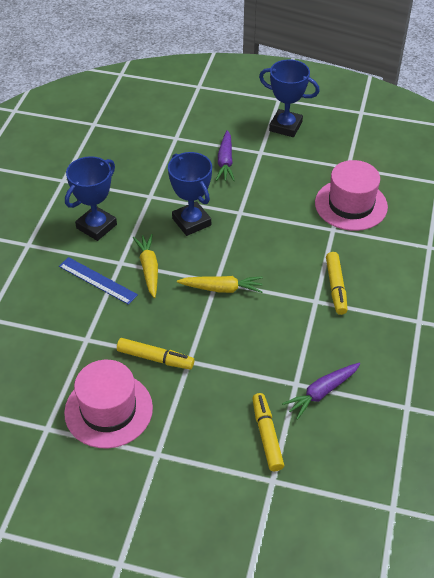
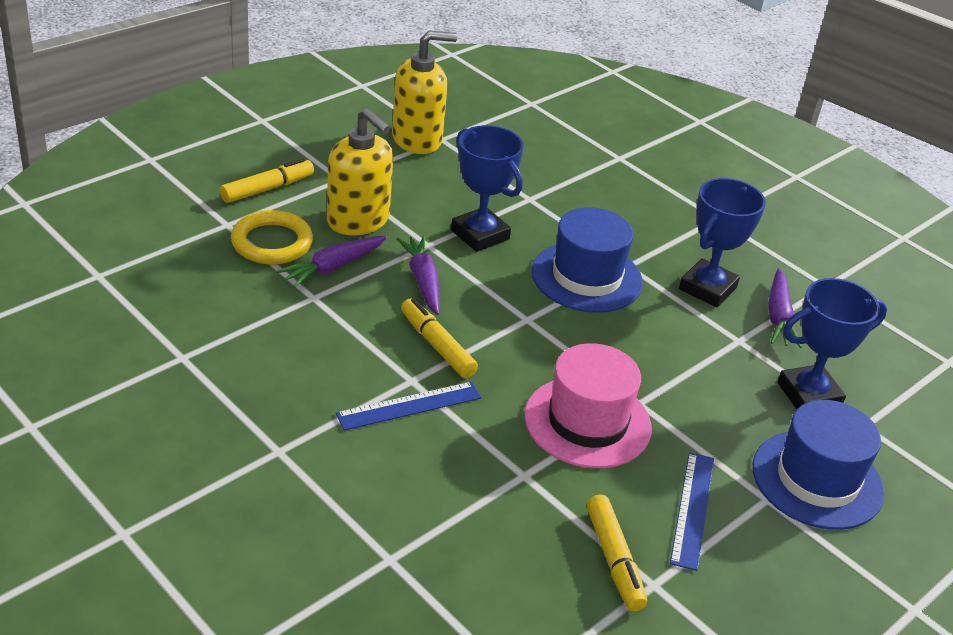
blue hat: 0 -> 2
blue ruler: 1 -> 2
pink hat: 2 -> 1
purple carrot: 2 -> 3
yellow carrot: 2 -> 0
yellow ring: 0 -> 1
yellow soap dispenser: 0 -> 2

